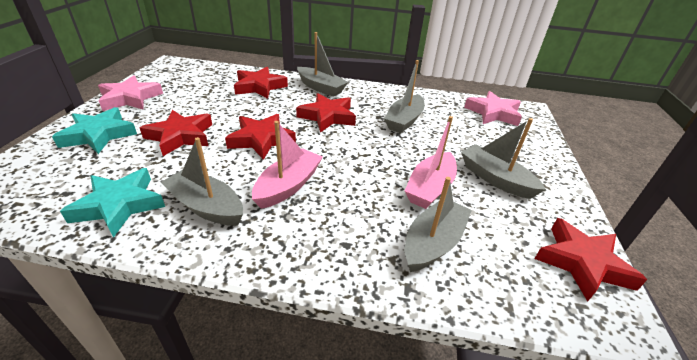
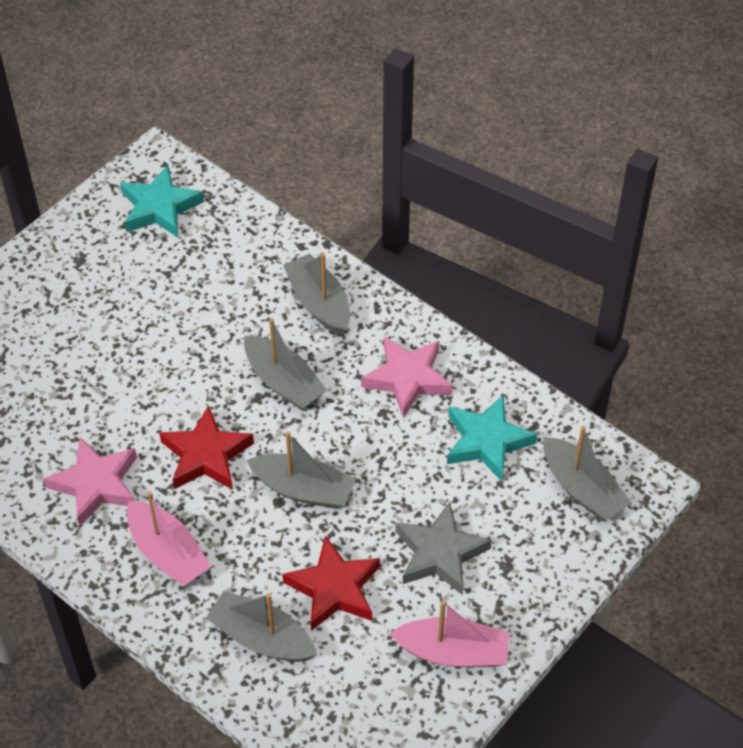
grey star: 0 -> 1
red star: 5 -> 2

